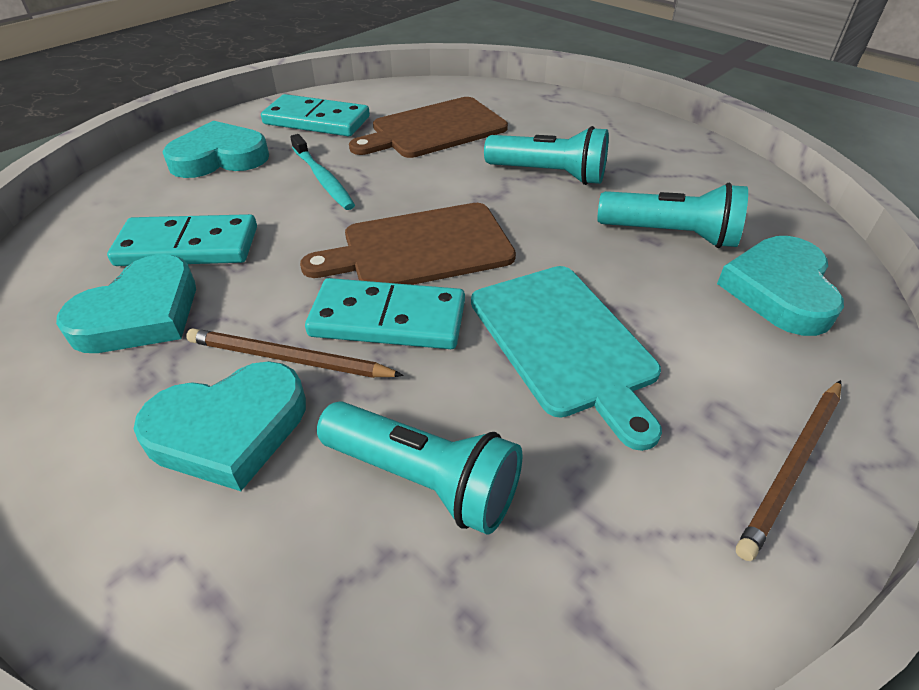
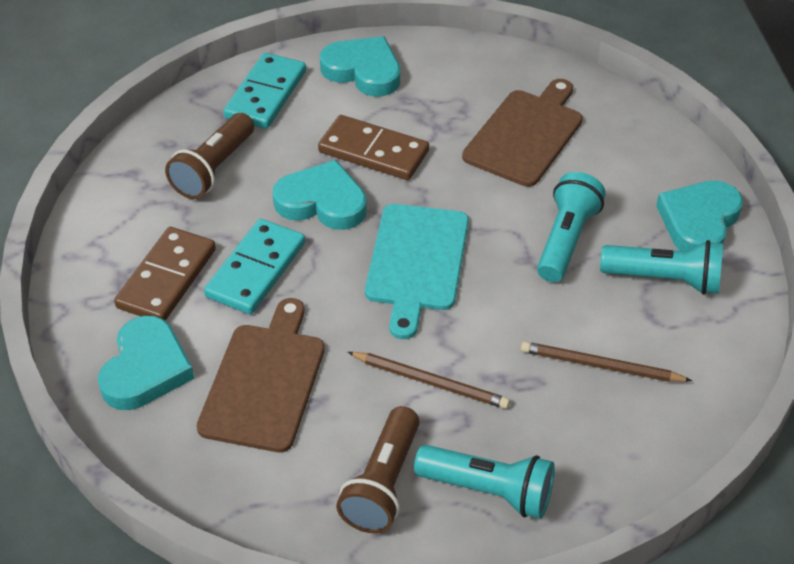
brown domino: 0 -> 2
brown flashlight: 0 -> 2
turquoise domino: 3 -> 2
turquoise toothbrush: 1 -> 0

